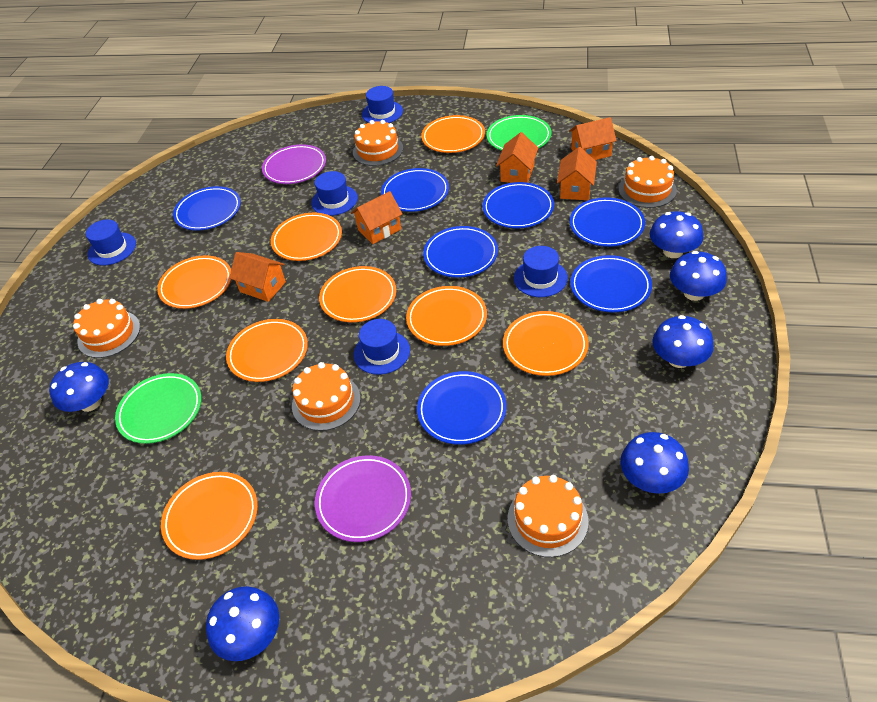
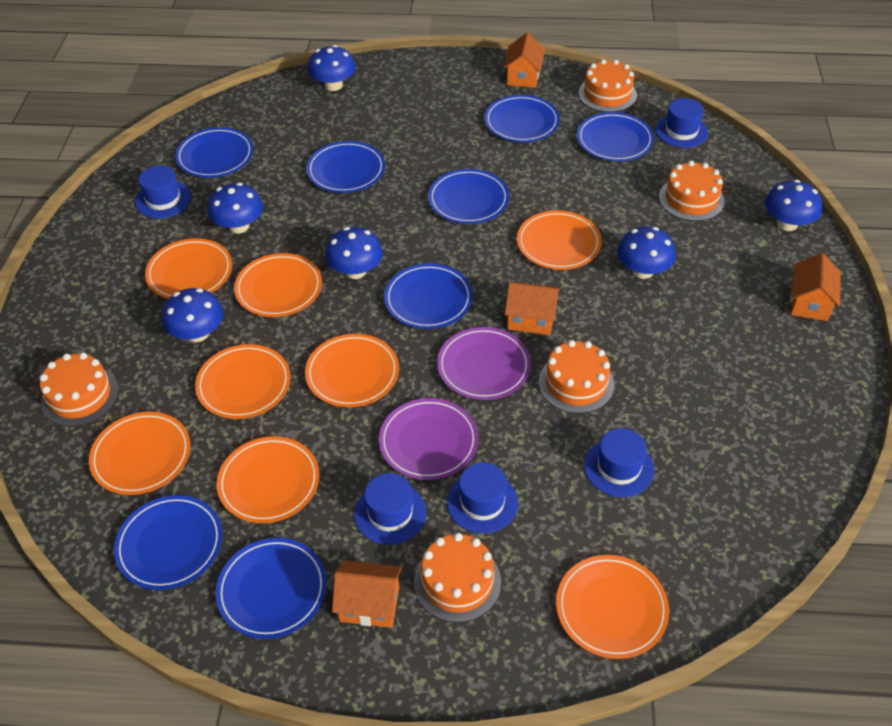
blue plate: 7 -> 8
green plate: 2 -> 0
orange house: 5 -> 4

